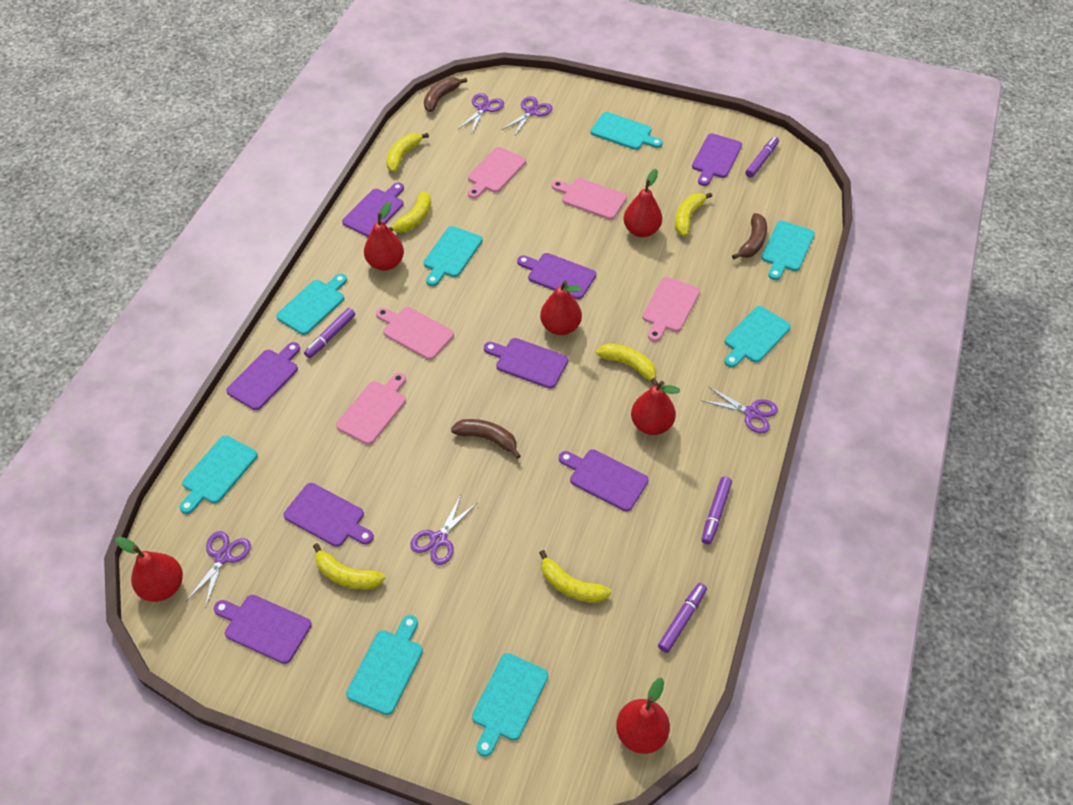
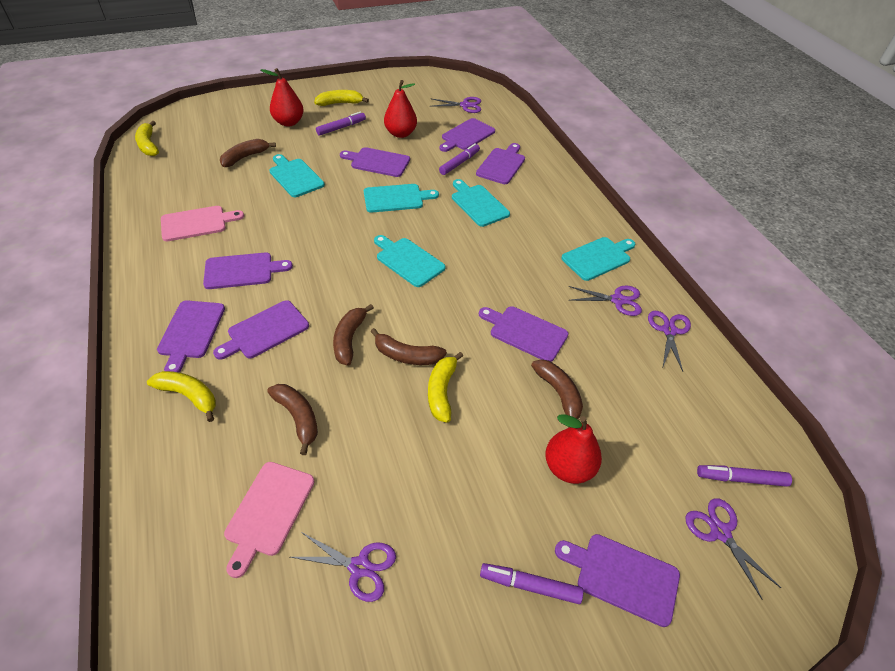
brown banana: 3 -> 5
pink cutting board: 5 -> 2
red pear: 6 -> 3
turquoise cutting board: 8 -> 5
yellow banana: 6 -> 4

